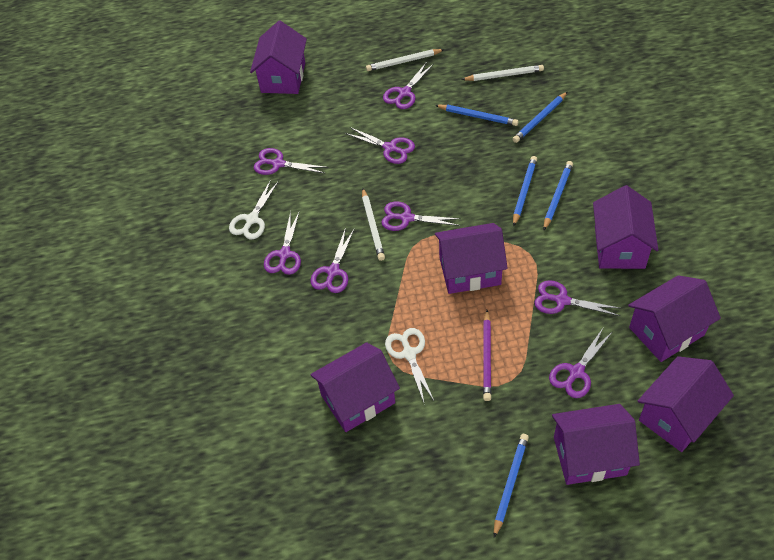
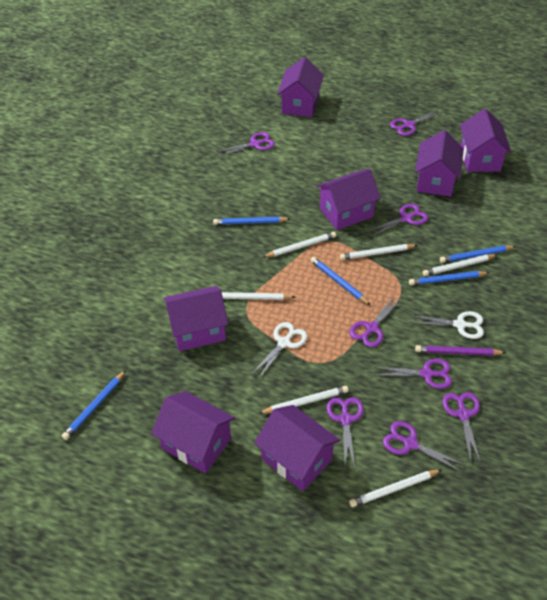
white pencil: 3 -> 6

